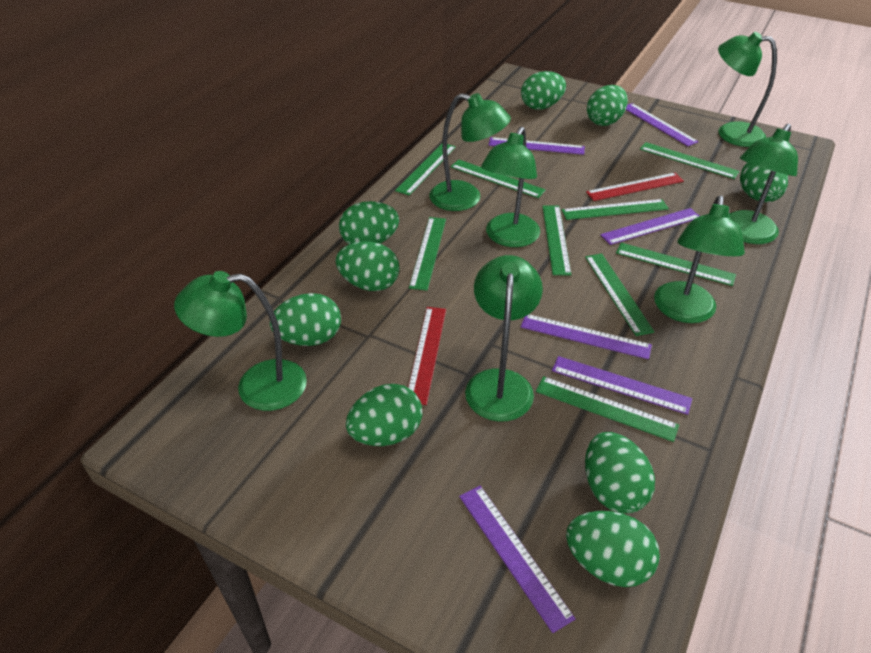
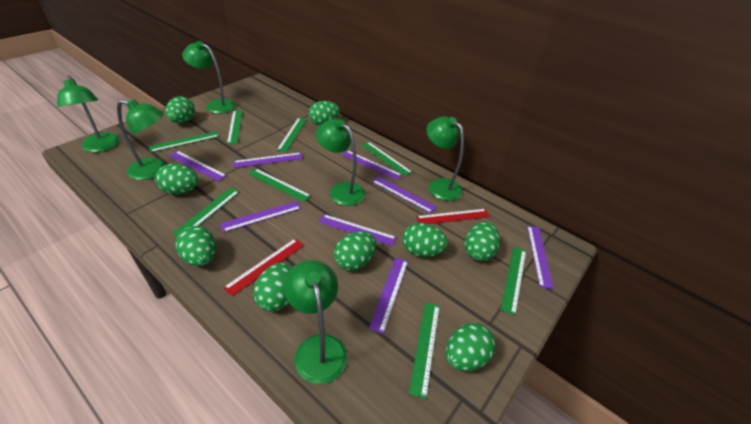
green lamp: 7 -> 6
green ruler: 9 -> 8
purple ruler: 6 -> 8

